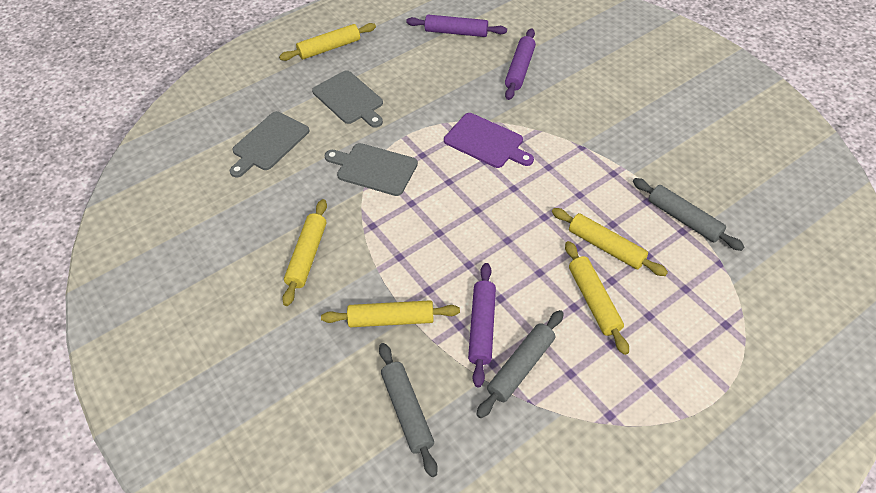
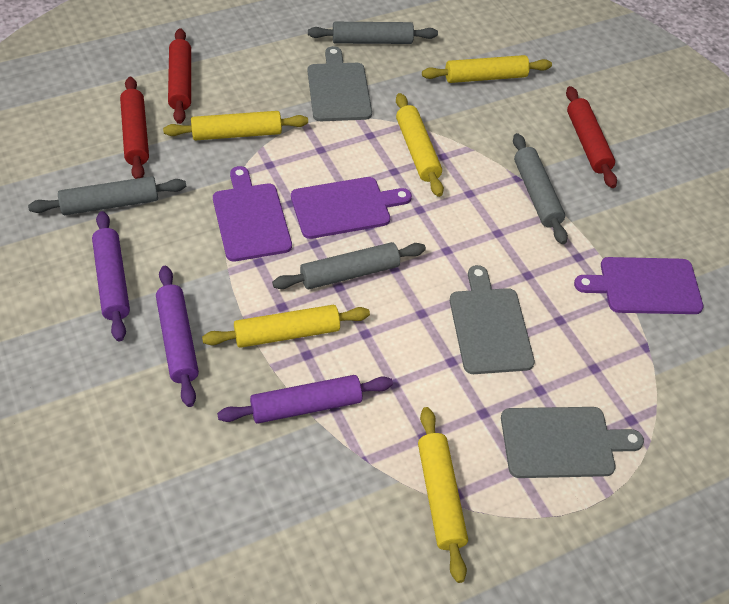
grey rolling pin: 3 -> 4
purple cutting board: 1 -> 3
red rolling pin: 0 -> 3

